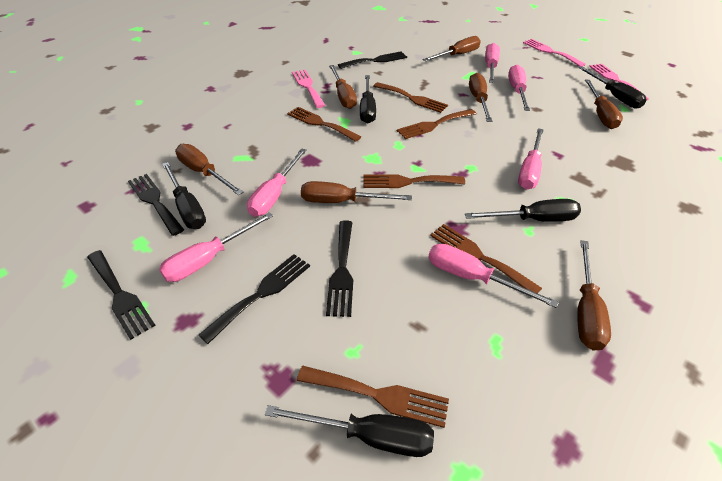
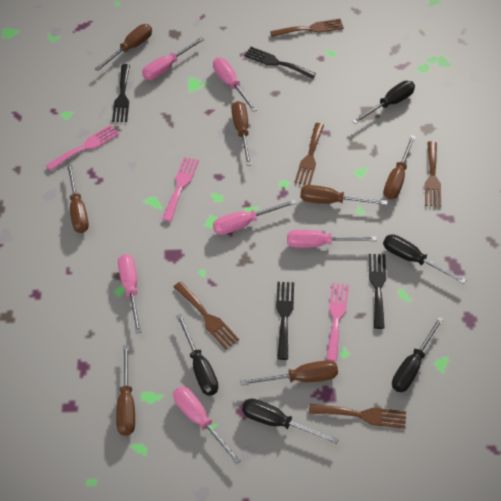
black fork: 5 -> 4
brown fork: 6 -> 5

